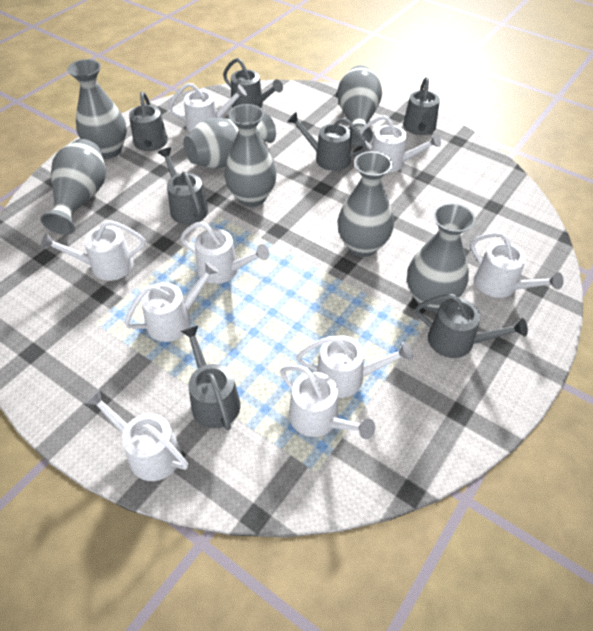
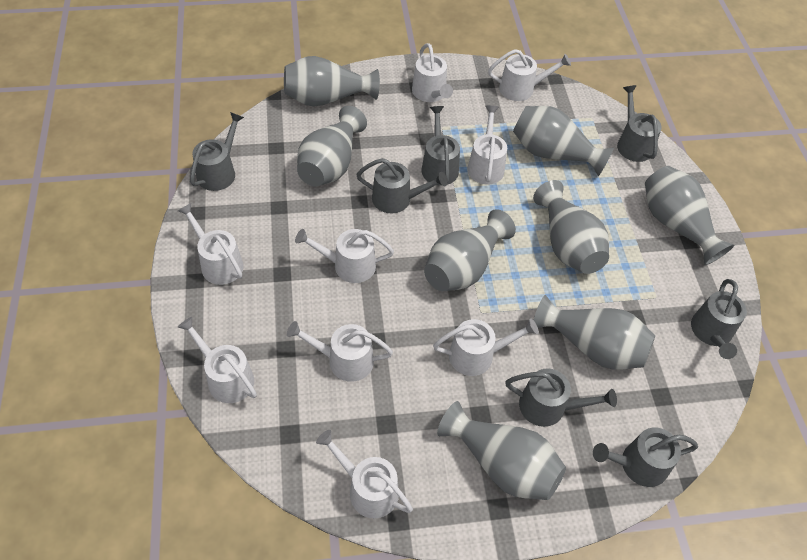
grey vase: 7 -> 8

